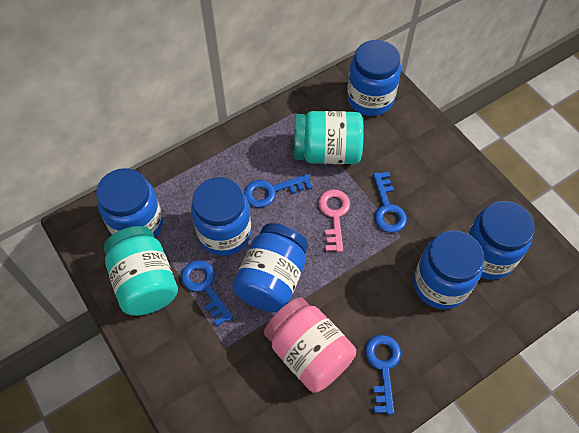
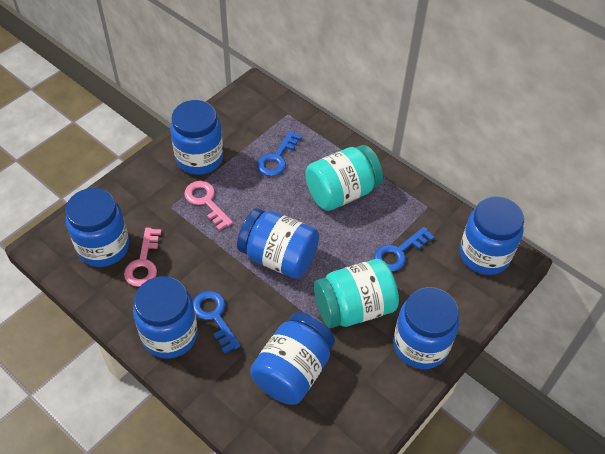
blue jar: 6 -> 7
blue key: 4 -> 3
pink jar: 1 -> 0
pink key: 1 -> 2

